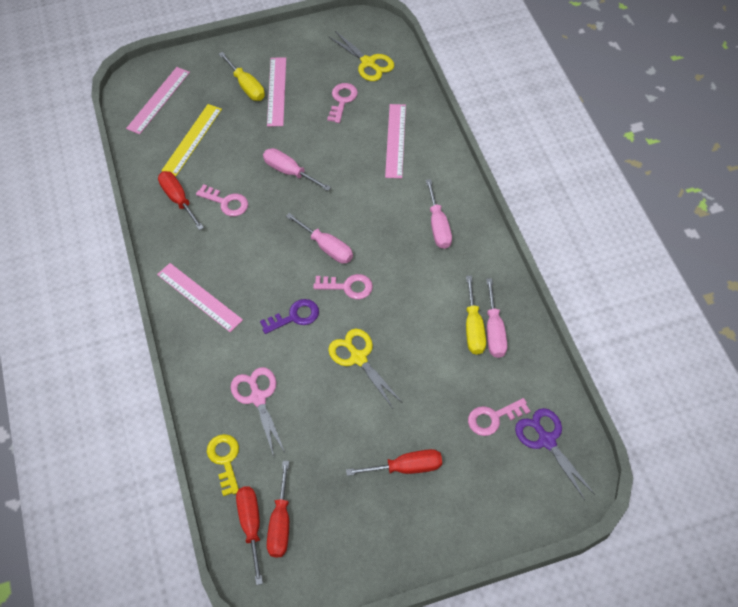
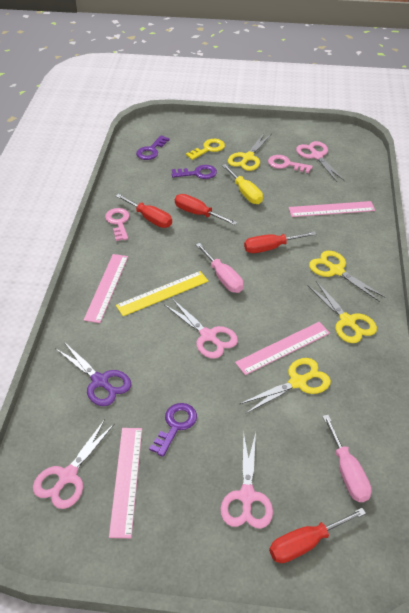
pink key: 4 -> 2
pink scissors: 1 -> 4
pink screwdriver: 4 -> 2
purple key: 1 -> 3
yellow scissors: 2 -> 4
yellow screwdriver: 2 -> 1

